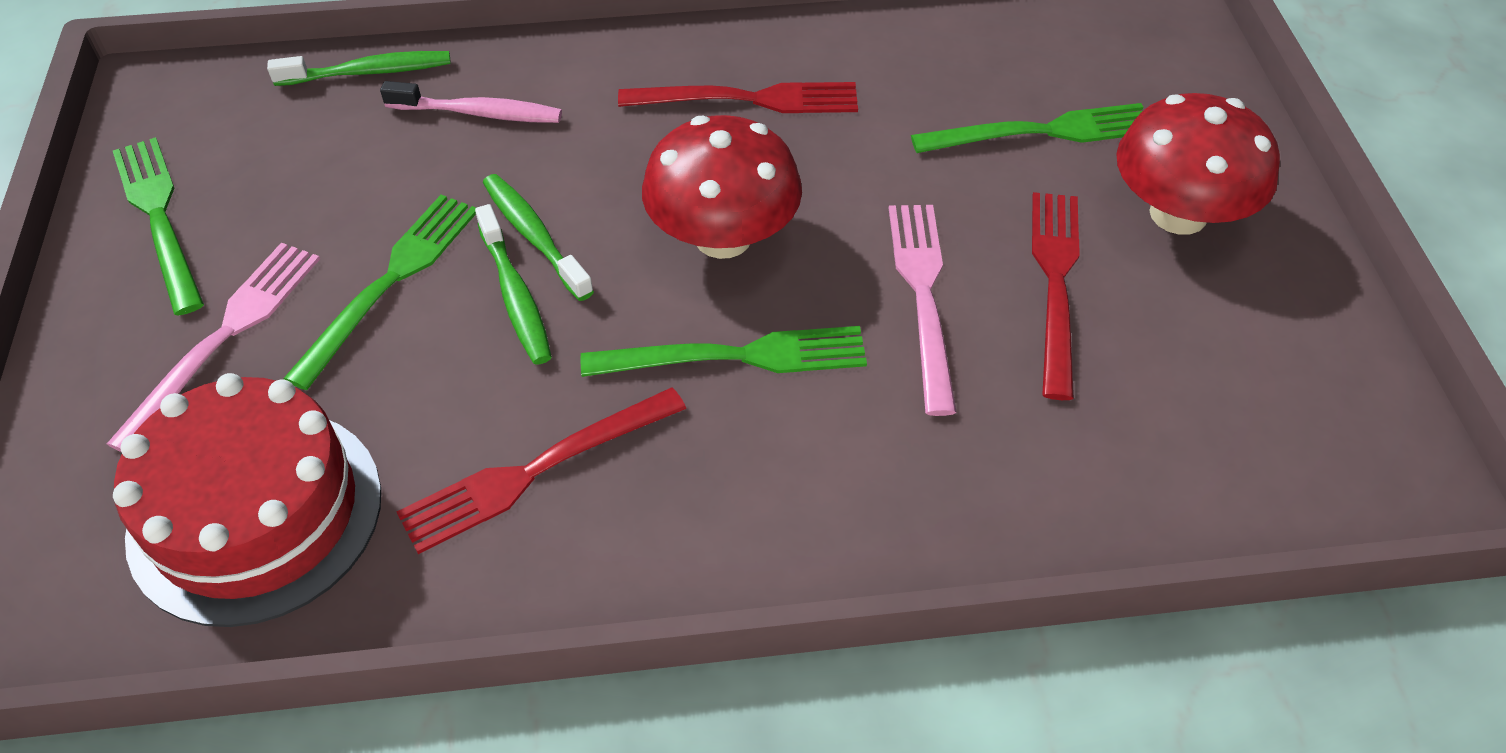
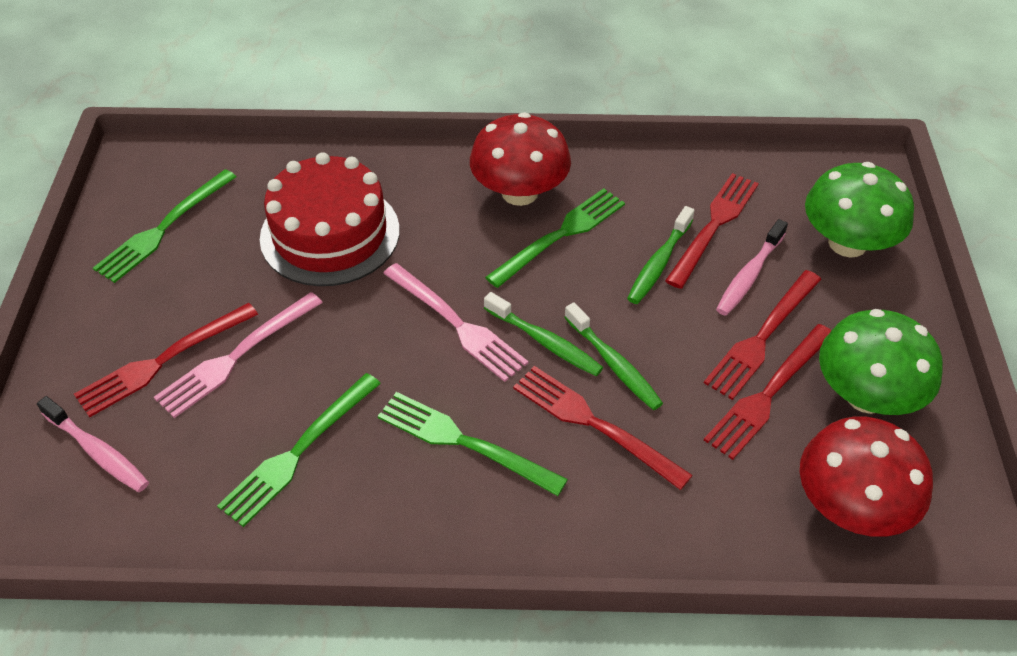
green mushroom: 0 -> 2
pink toothbrush: 1 -> 2
red fork: 3 -> 5

